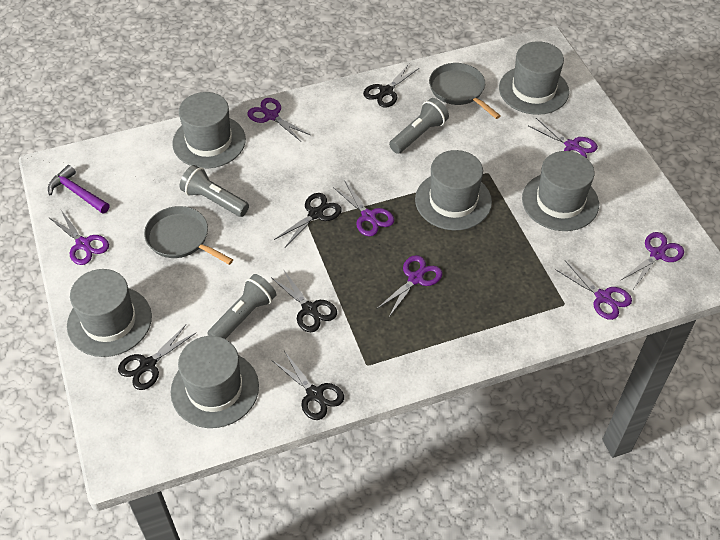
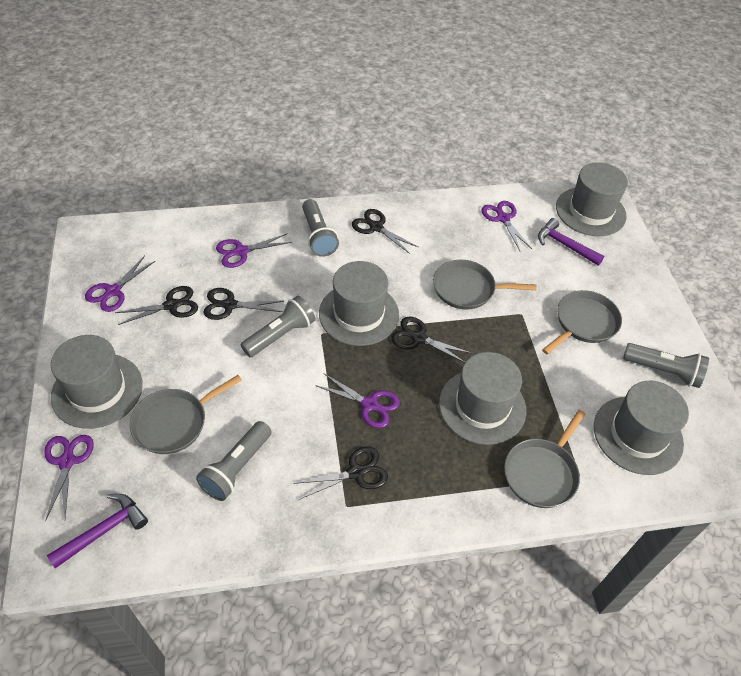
grey flashlight: 3 -> 4
grey hat: 6 -> 5
grey pan: 2 -> 4
purple hammer: 1 -> 2
purple scissors: 7 -> 5

